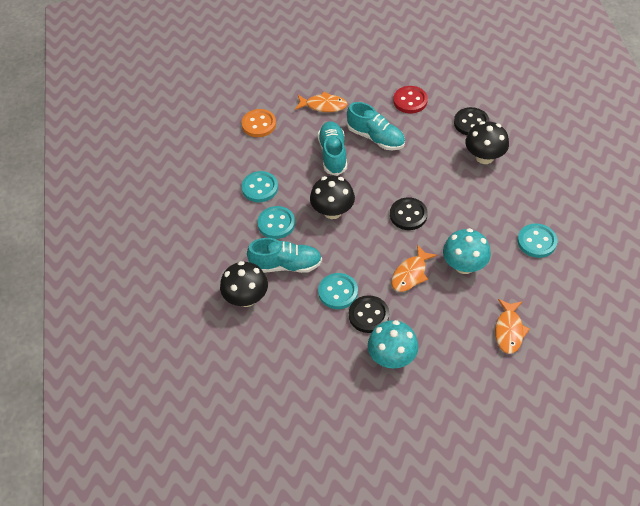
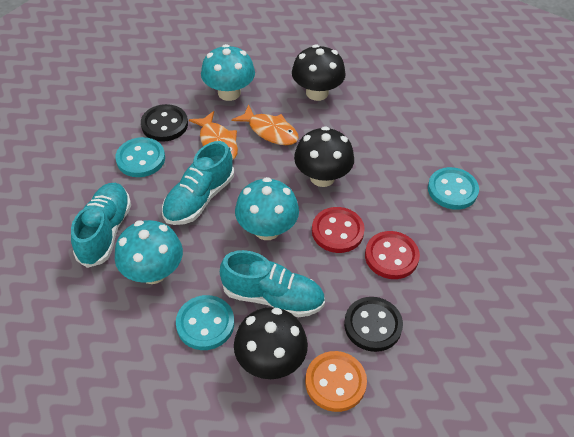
black button: 3 -> 2
orange fish: 3 -> 2
red button: 1 -> 2
turquoise button: 4 -> 3
turquoise mushroom: 2 -> 3

